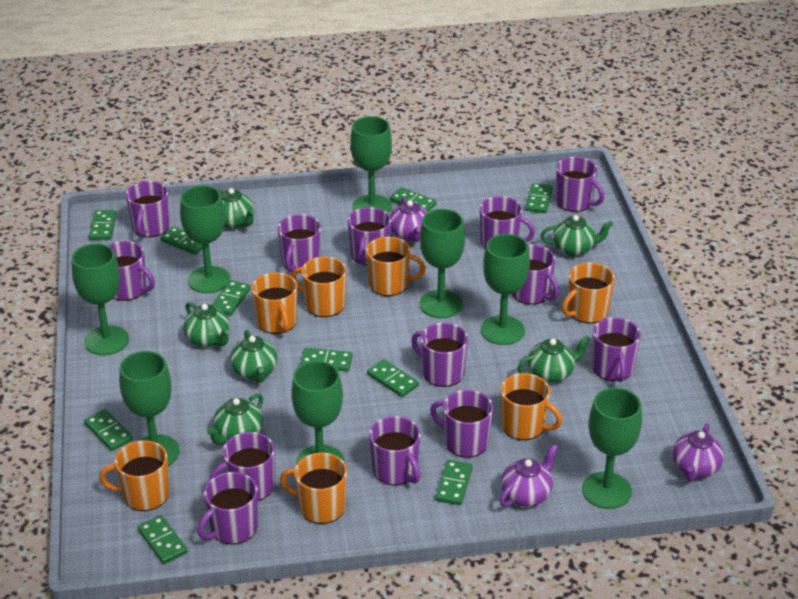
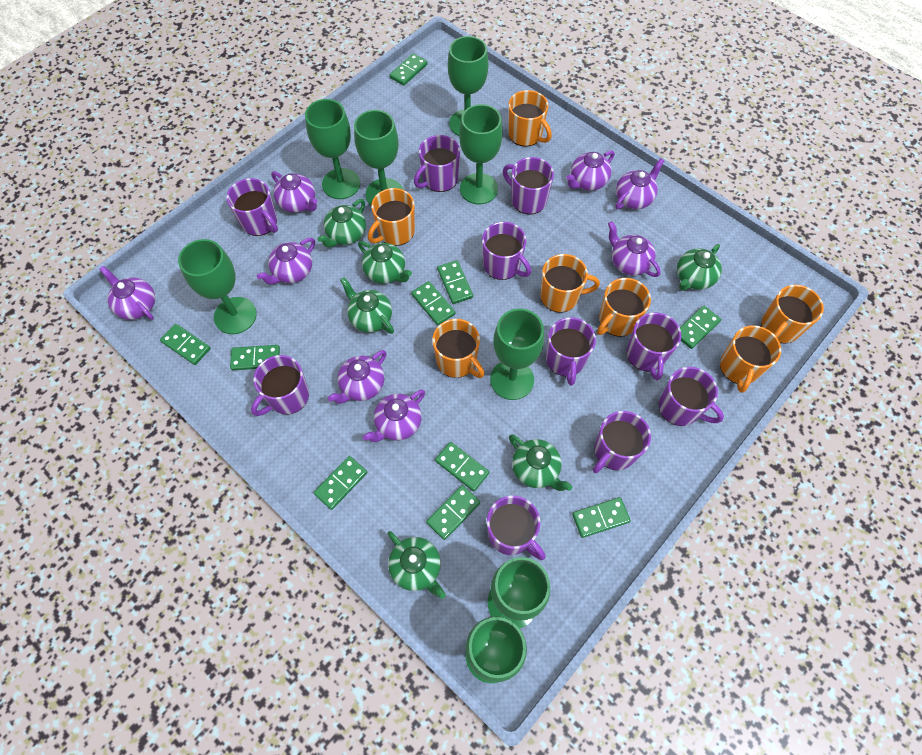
purple mug: 13 -> 10
purple teapot: 3 -> 8

